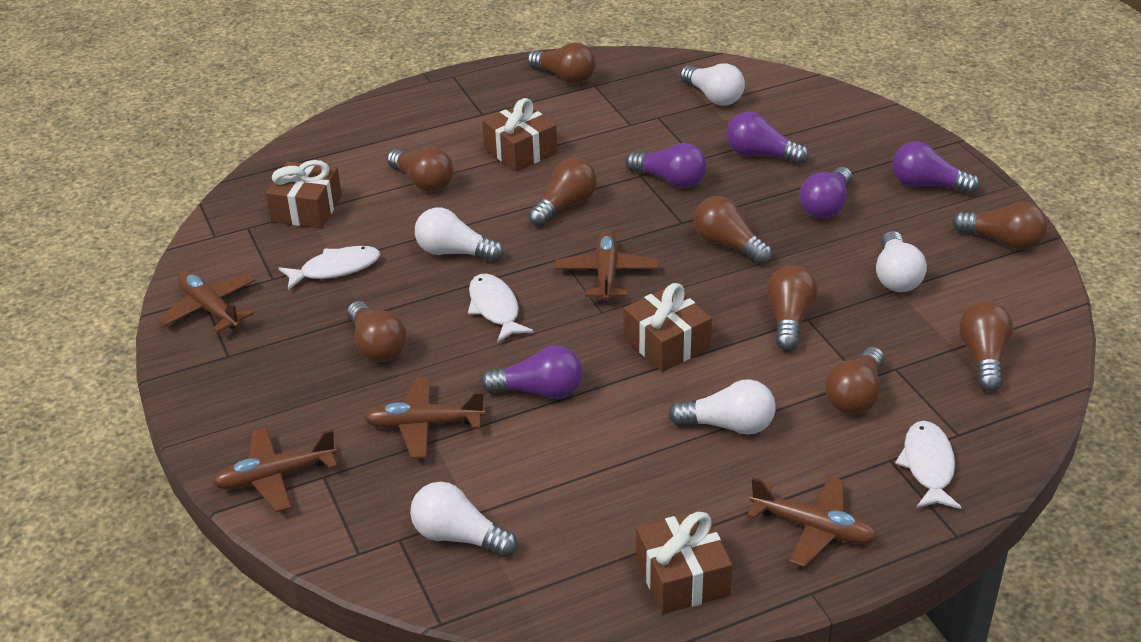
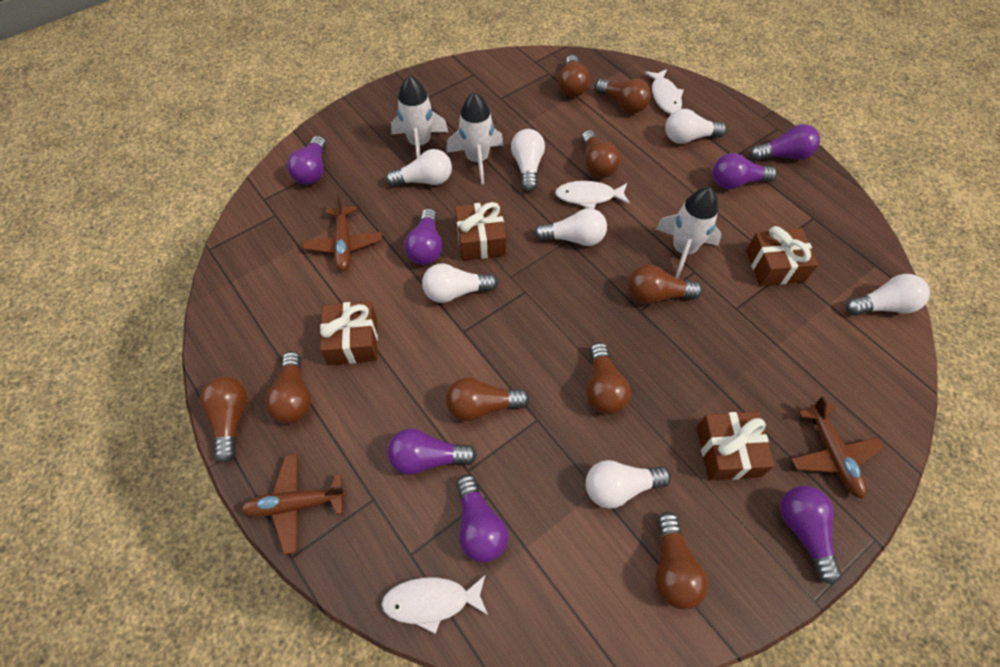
brown plane: 5 -> 3
purple light bulb: 5 -> 7
white light bulb: 5 -> 7
white rocket: 0 -> 3

